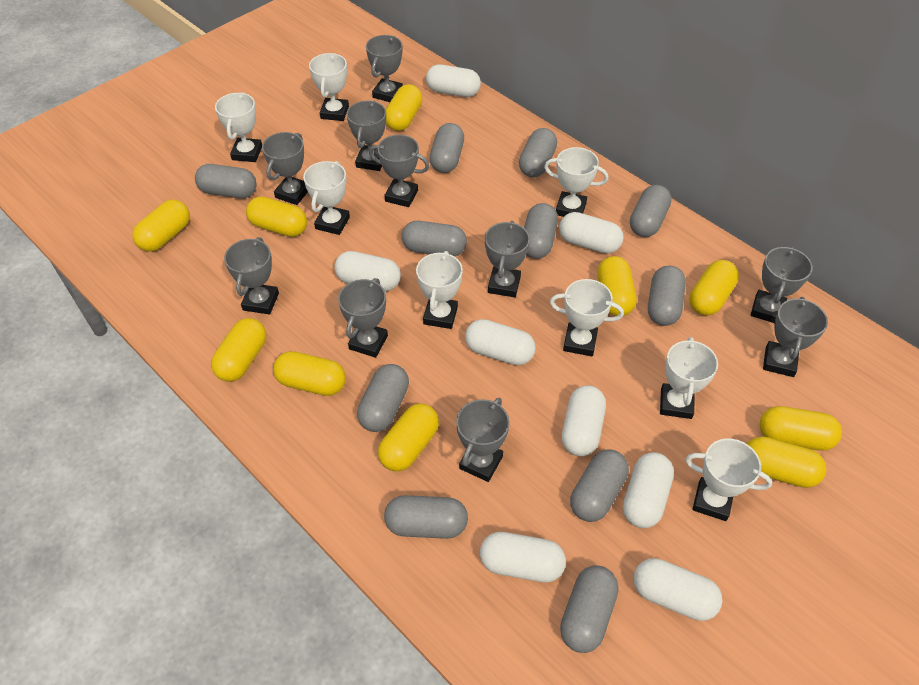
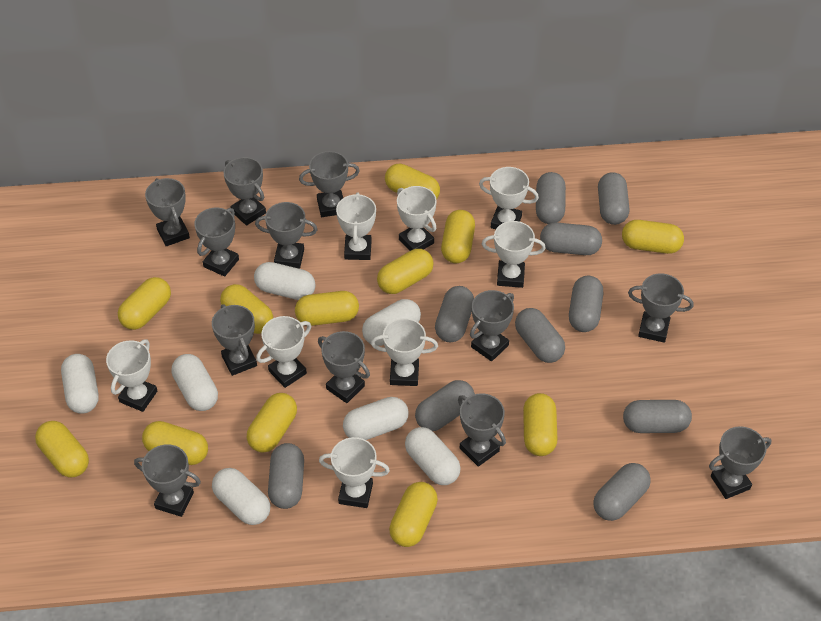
grey capsule: 11 -> 10
grey trophy: 10 -> 12
white capsule: 8 -> 7
yellow capsule: 10 -> 12

